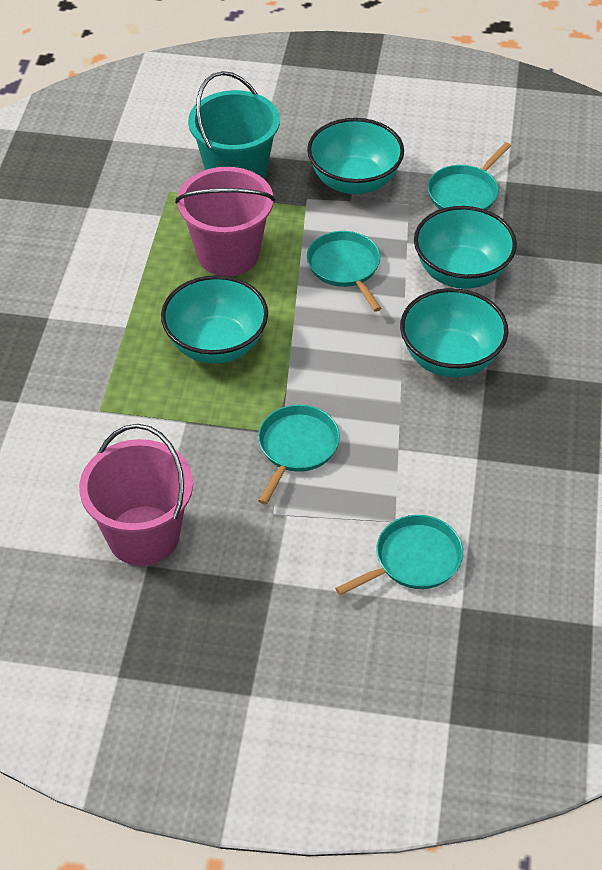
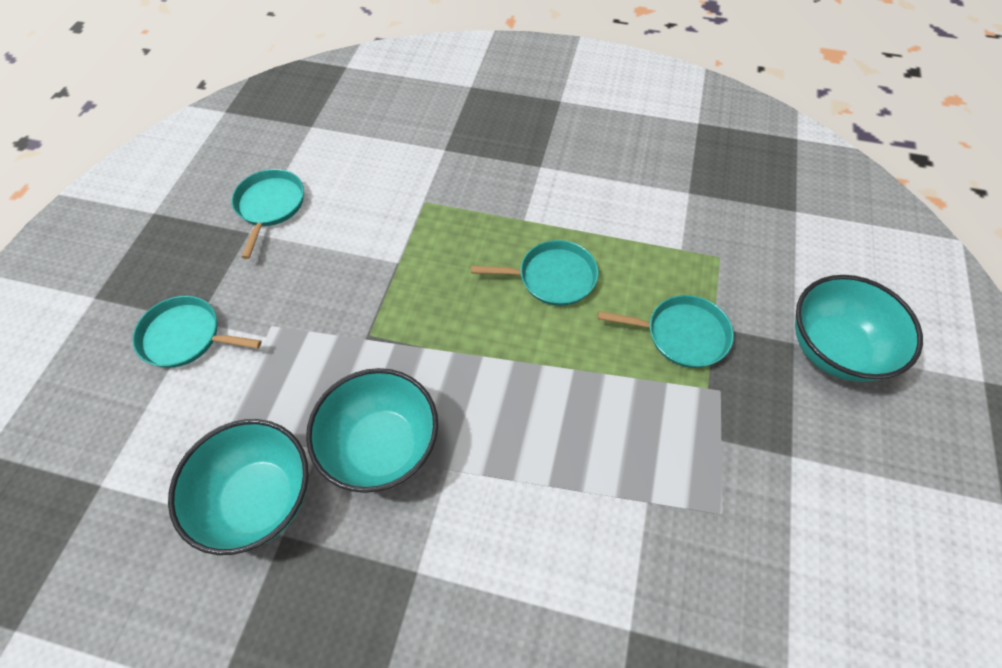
pink bucket: 2 -> 0
turquoise bowl: 4 -> 3
turquoise bucket: 1 -> 0

